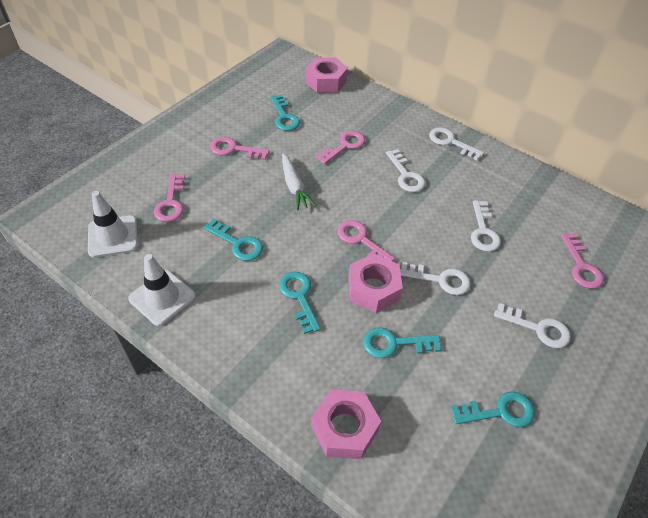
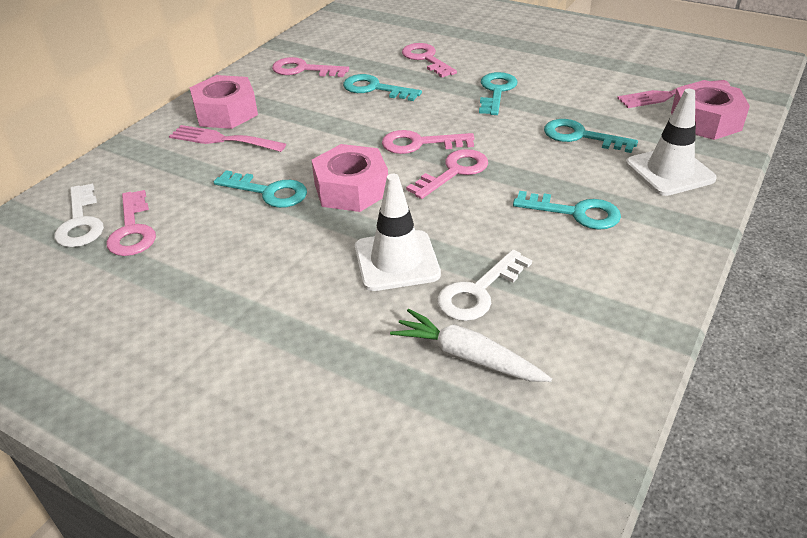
pink fork: 0 -> 2
white key: 5 -> 2

